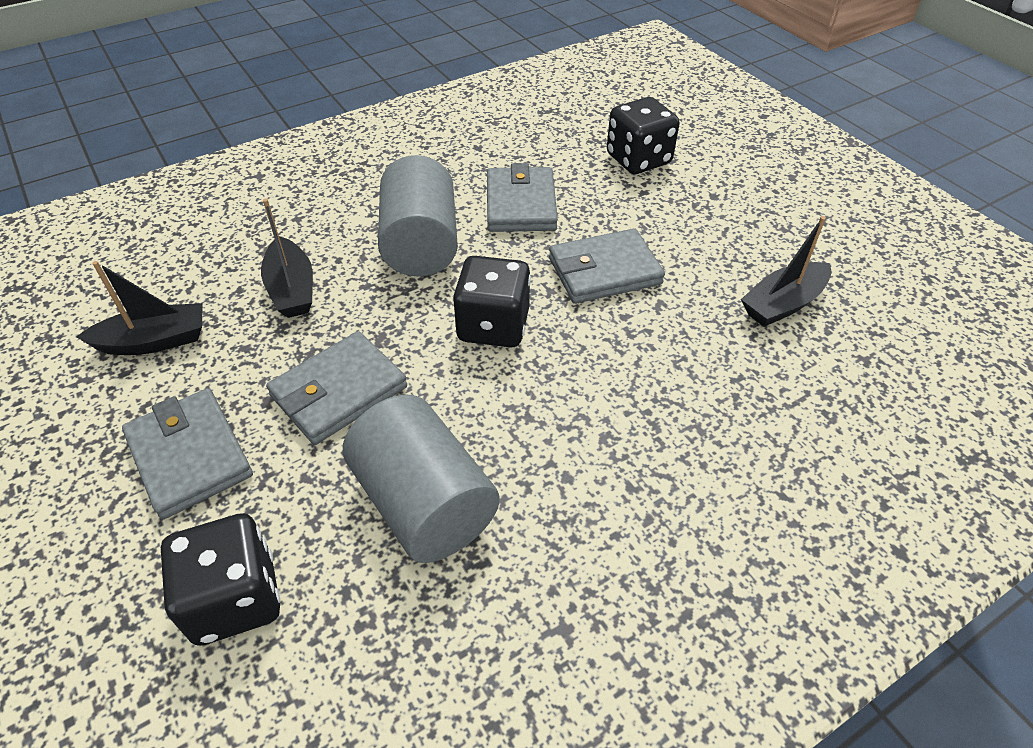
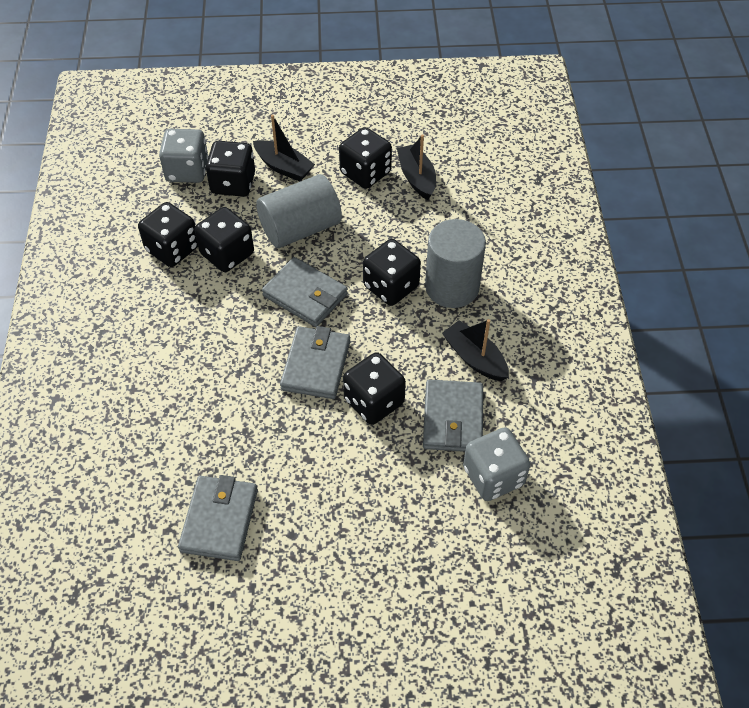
black dice: 3 -> 6
grey dice: 0 -> 2

